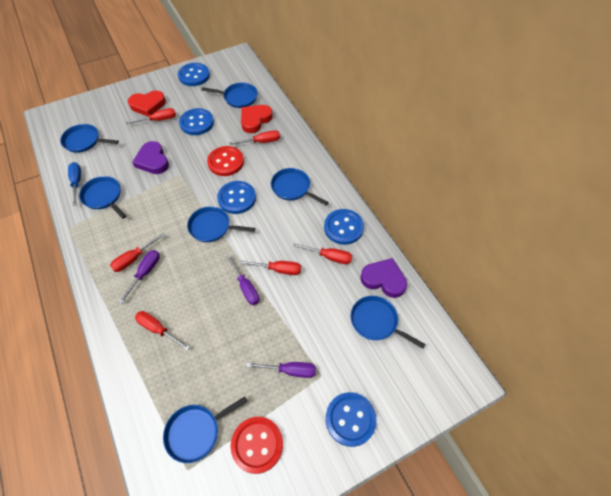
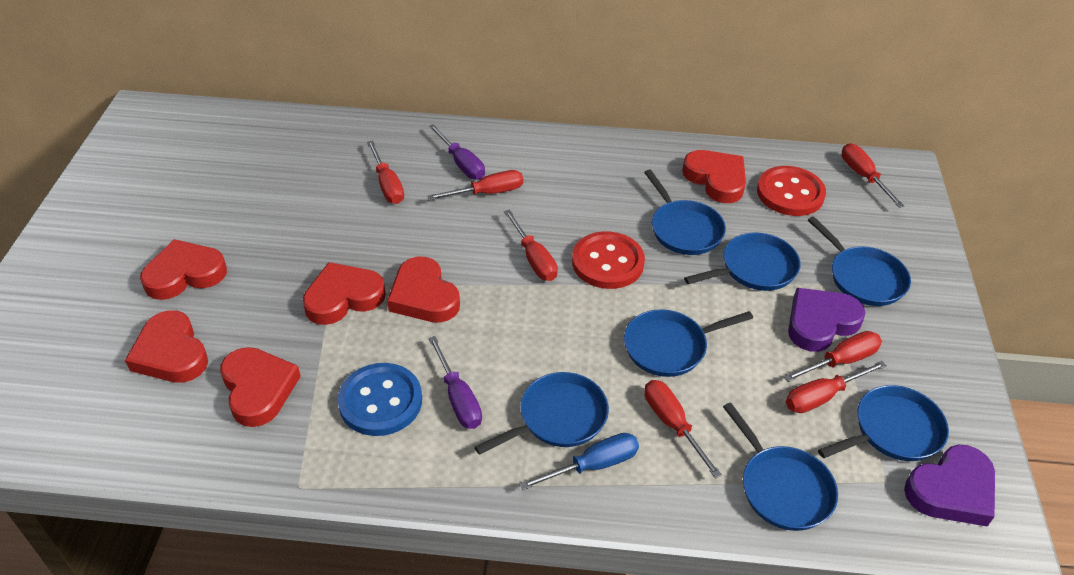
blue button: 5 -> 1
purple screwdriver: 3 -> 2
red heart: 2 -> 6
red screwdriver: 6 -> 7

